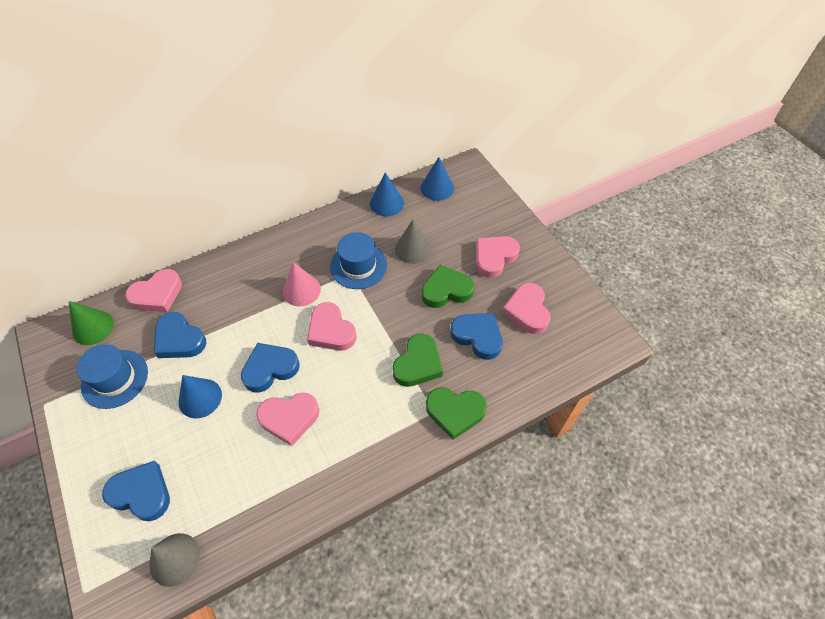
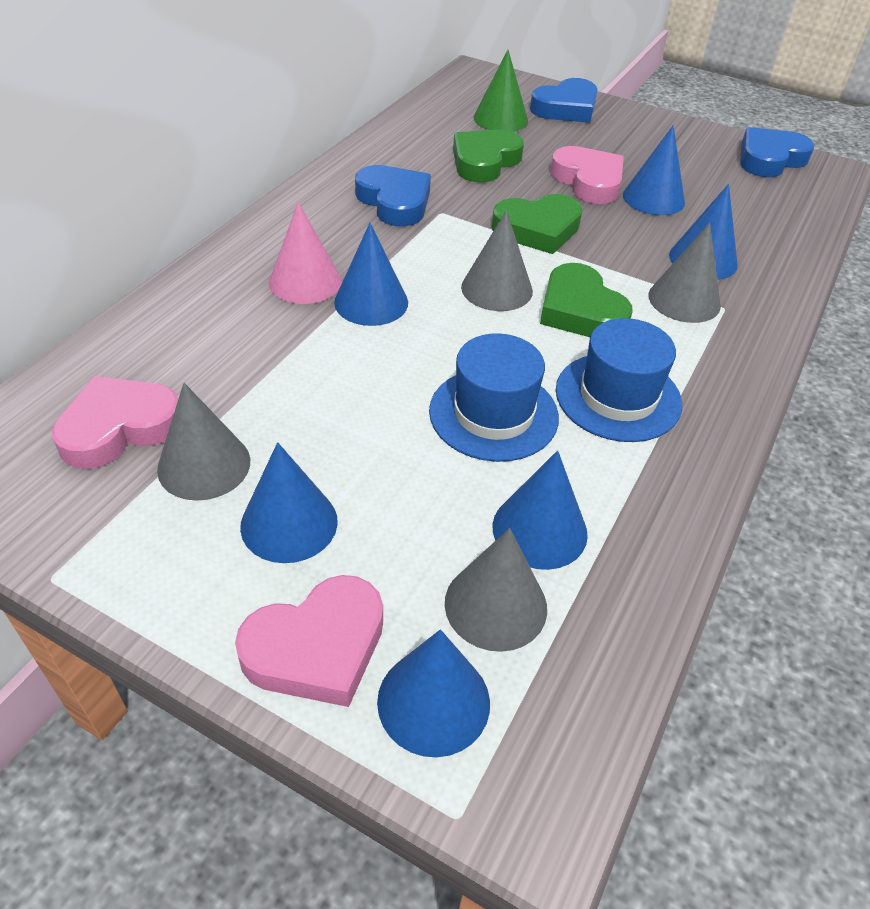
blue cone: 3 -> 6
blue heart: 4 -> 3
grey cone: 2 -> 4
pink heart: 5 -> 3

